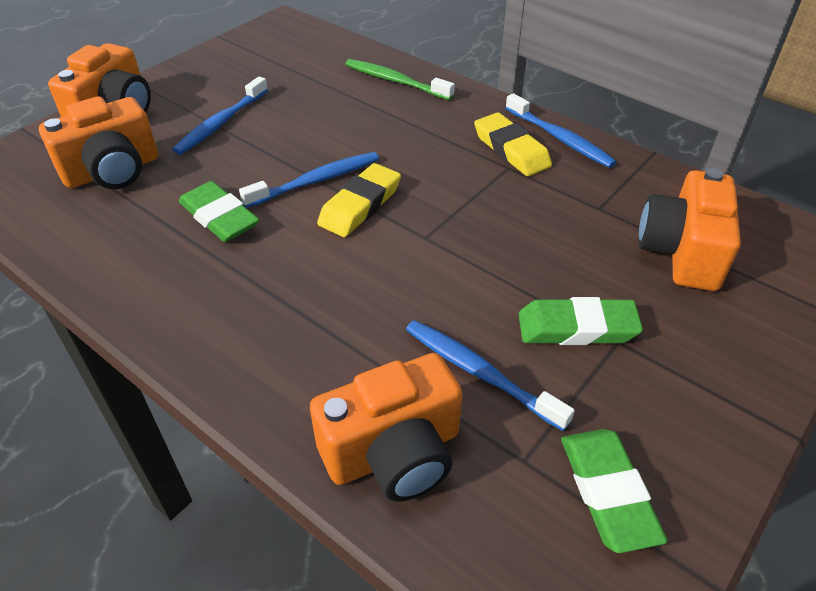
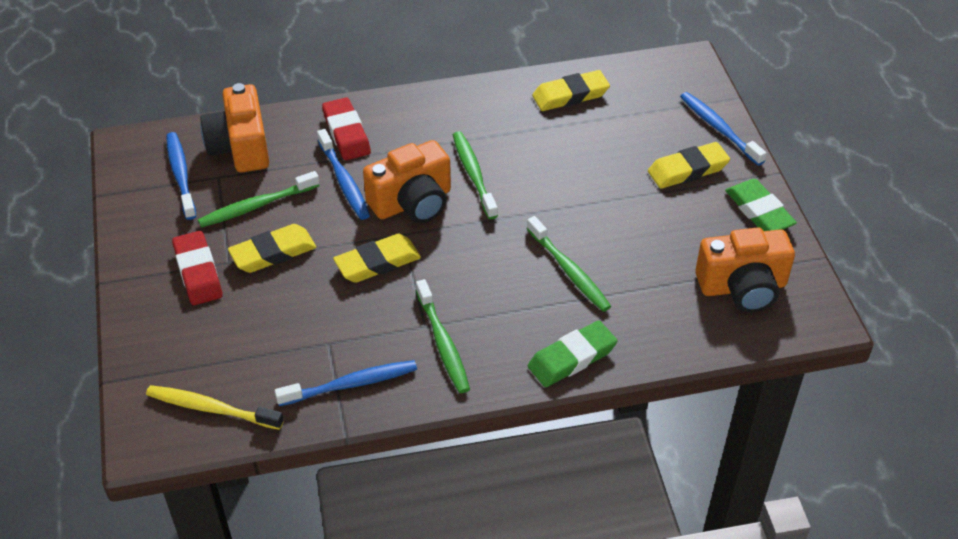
green eraser: 3 -> 2
green toothbrush: 1 -> 4
orange camera: 4 -> 3
red eraser: 0 -> 2
yellow eraser: 2 -> 4
yellow toothbrush: 0 -> 1

